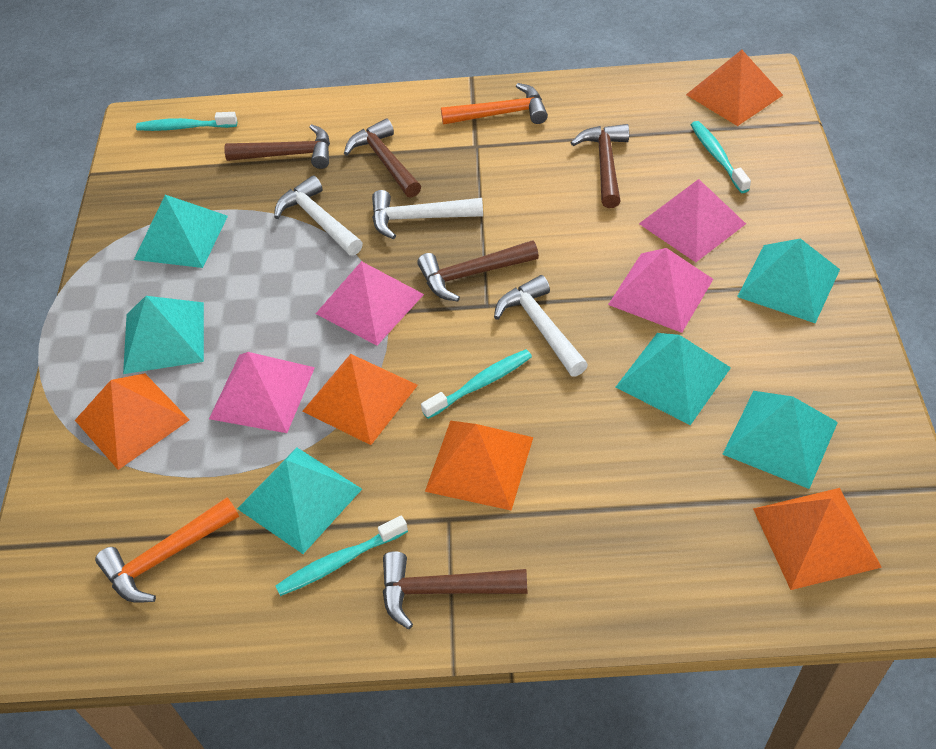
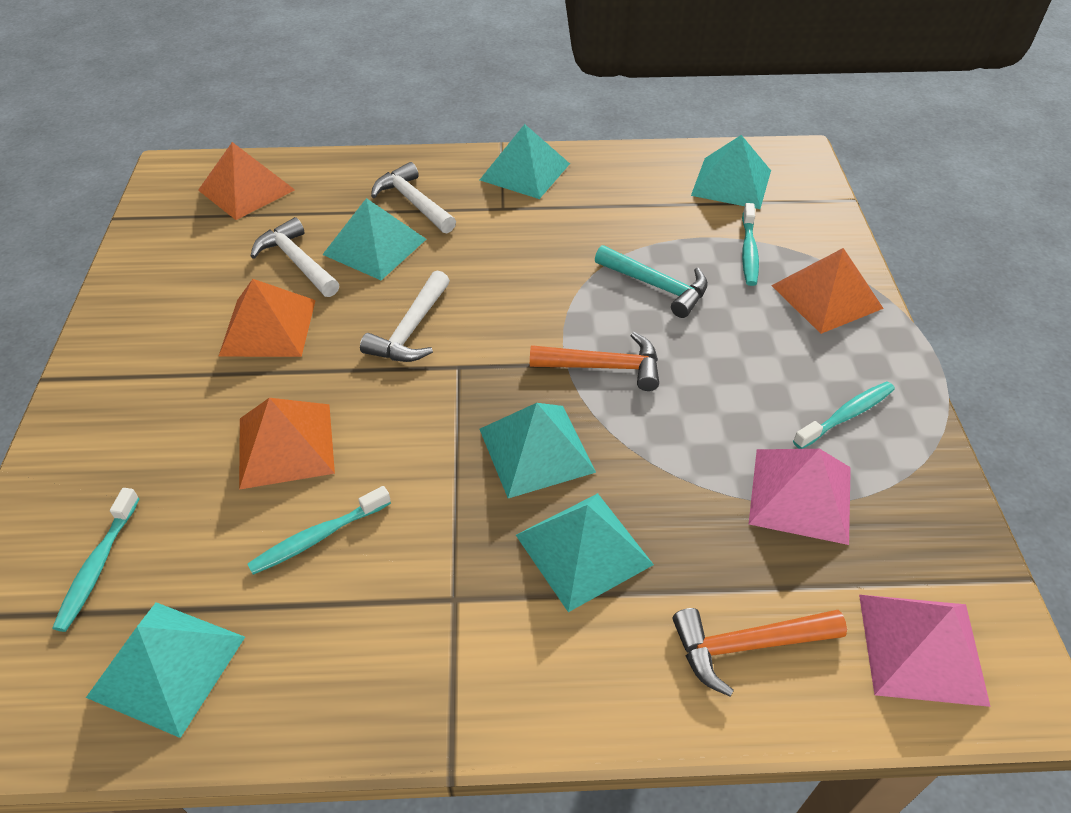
brown hammer: 5 -> 0
orange pyramid: 5 -> 4
pink pyramid: 4 -> 2
turquoise hammer: 0 -> 1

